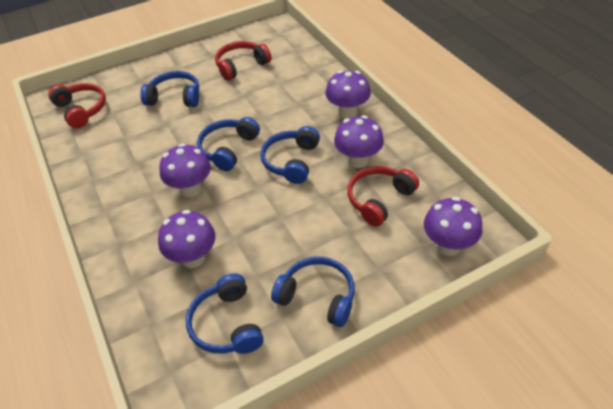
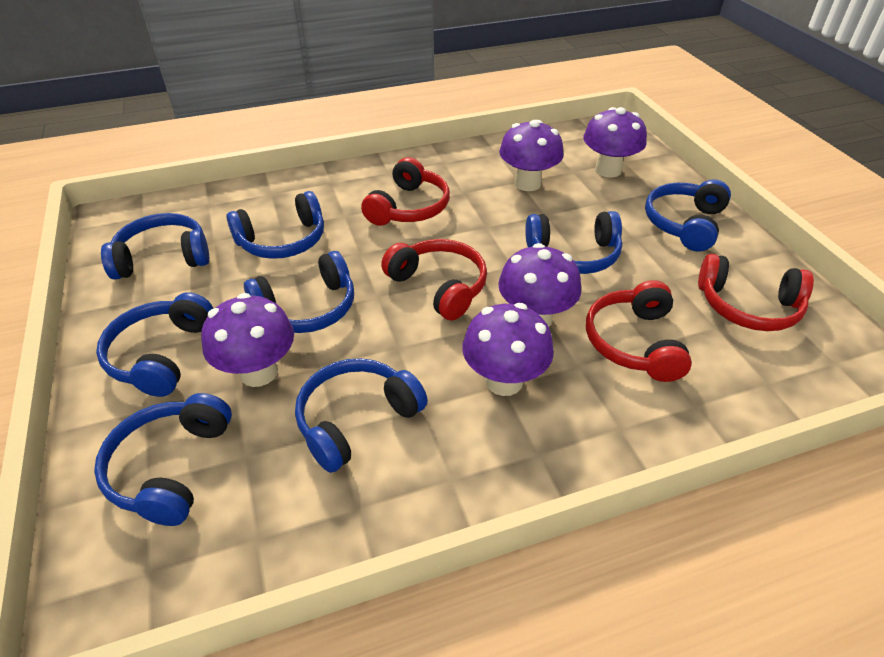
blue headphones: 5 -> 8
red headphones: 3 -> 4

